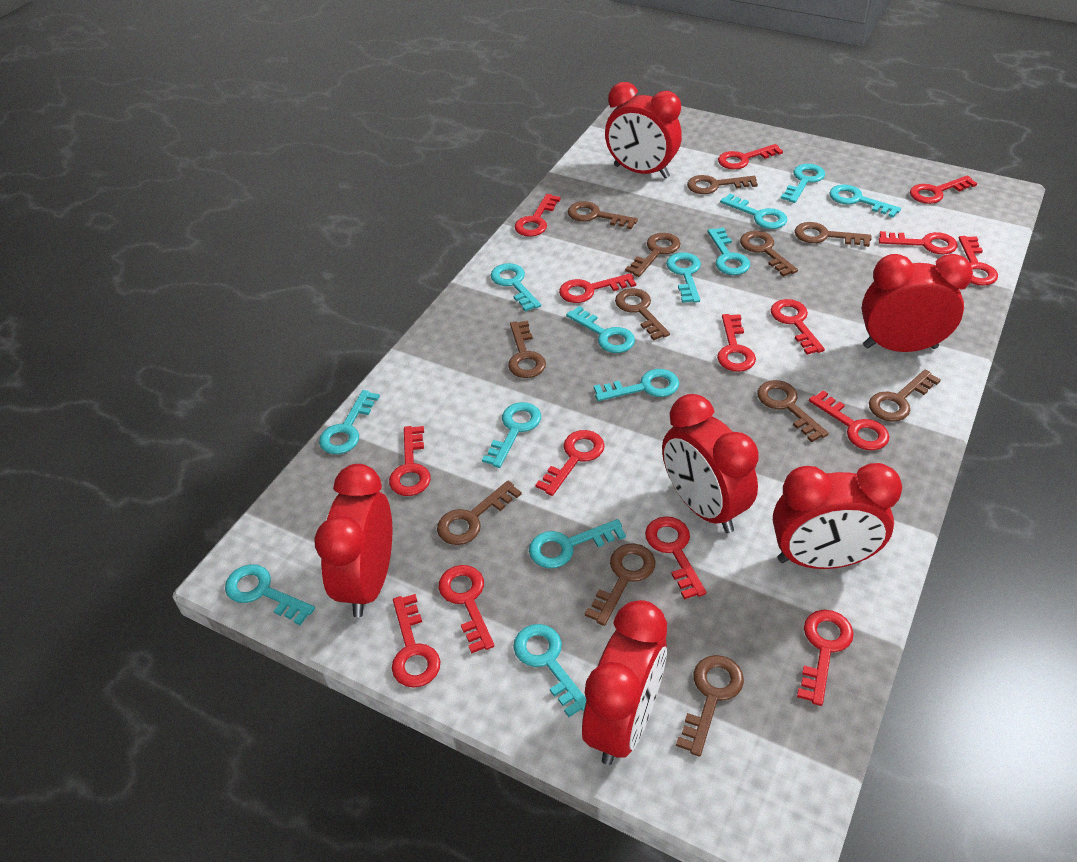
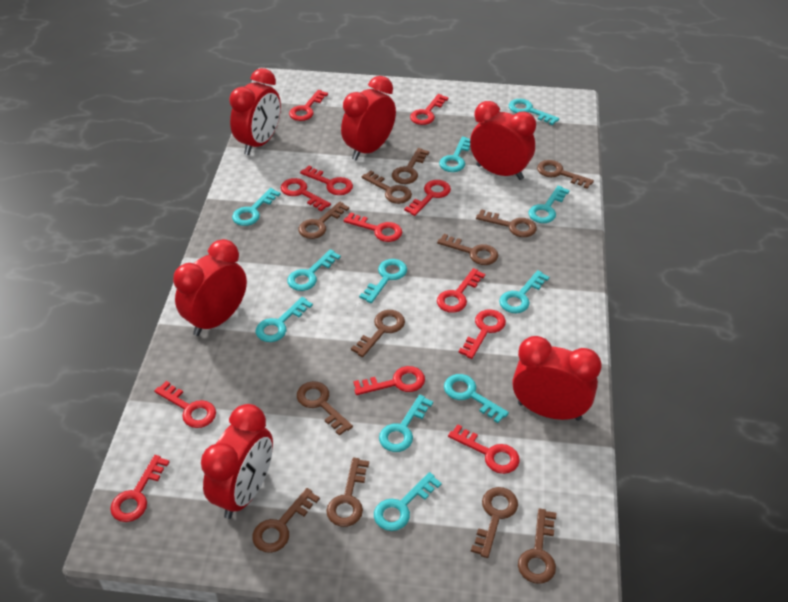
red key: 15 -> 12
turquoise key: 13 -> 11

